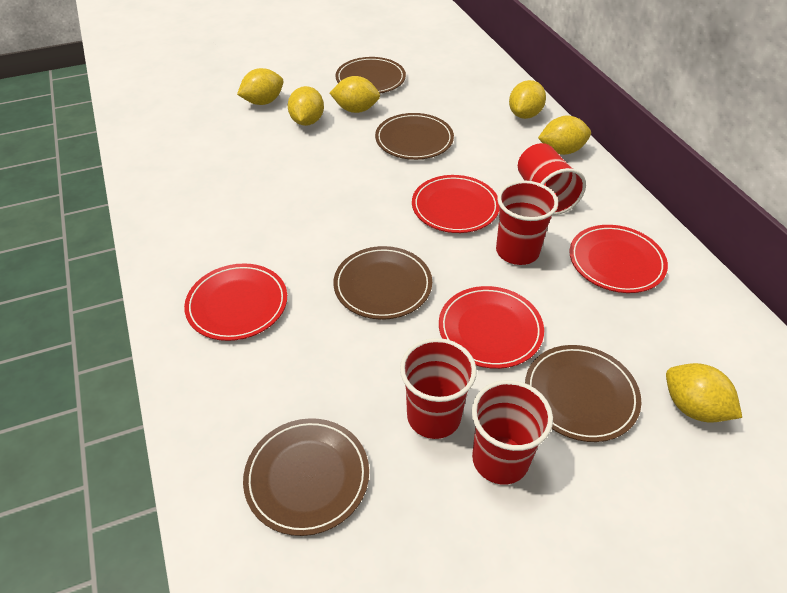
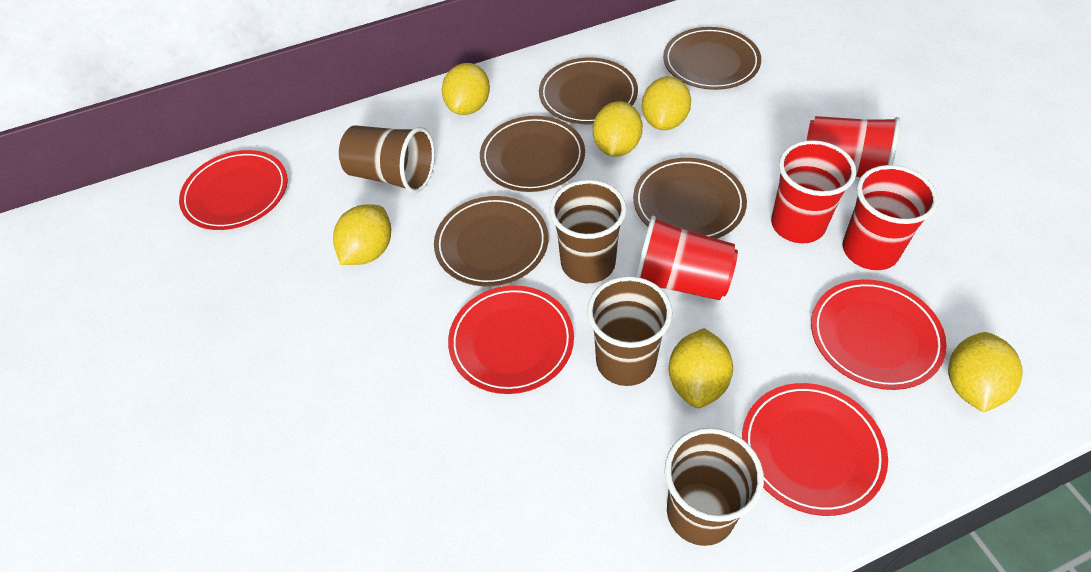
brown cup: 0 -> 4

